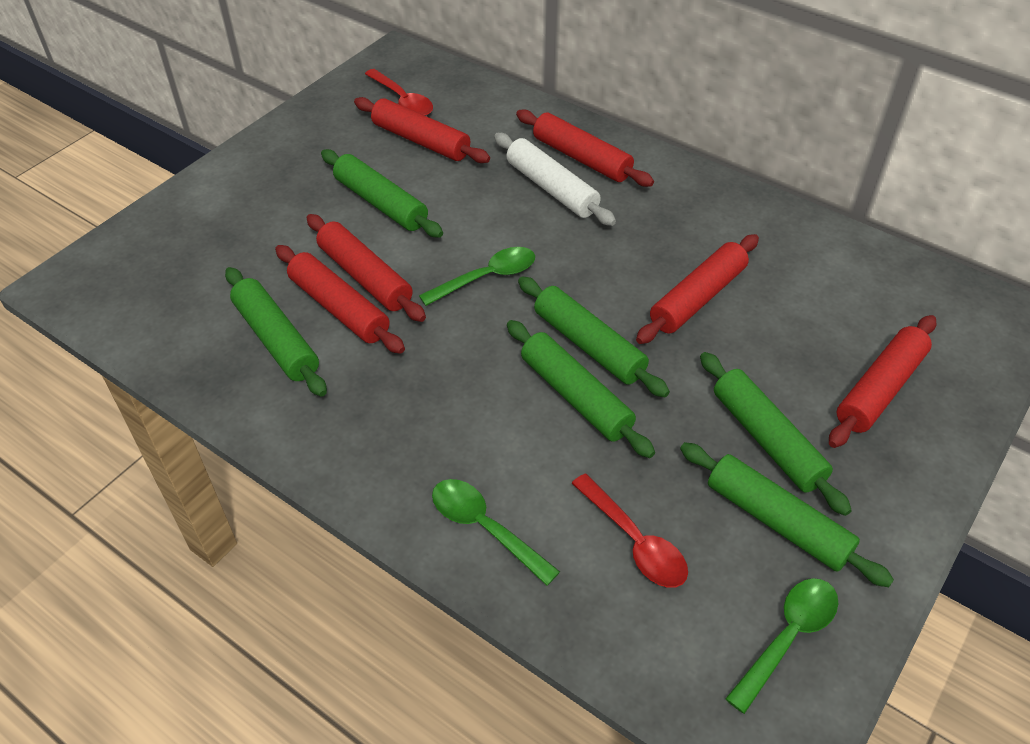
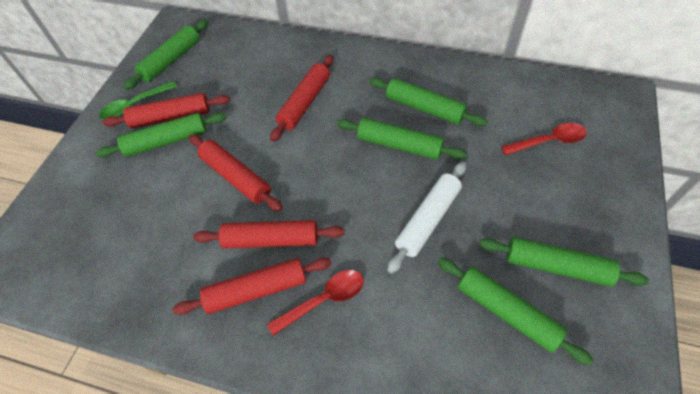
green spoon: 3 -> 1
red rolling pin: 6 -> 5

